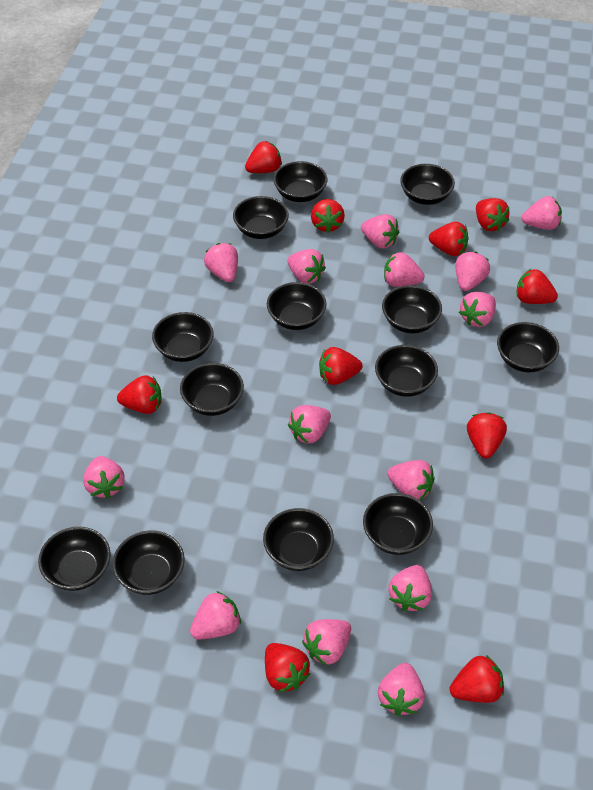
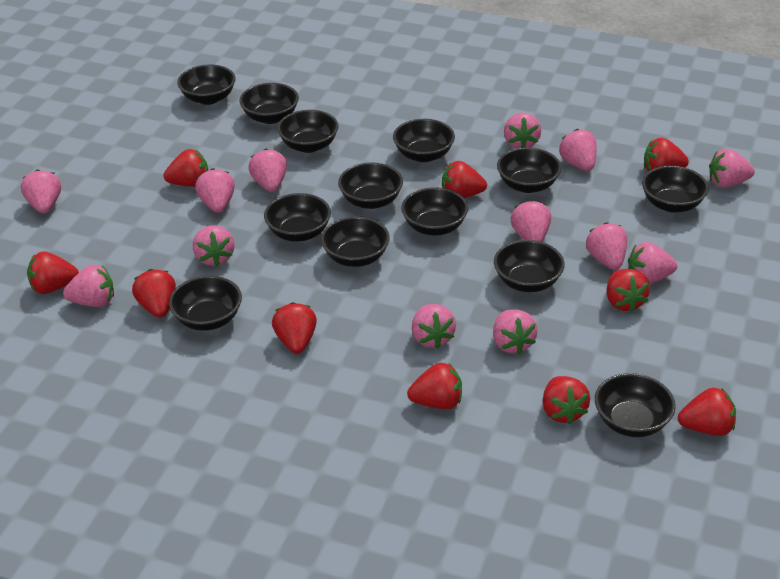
pink strawberry: 14 -> 13

